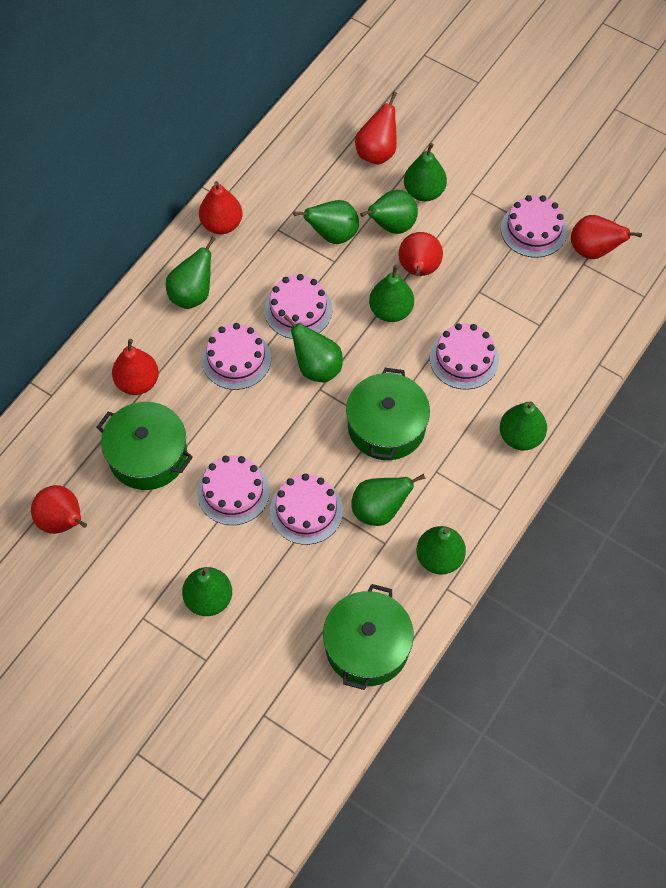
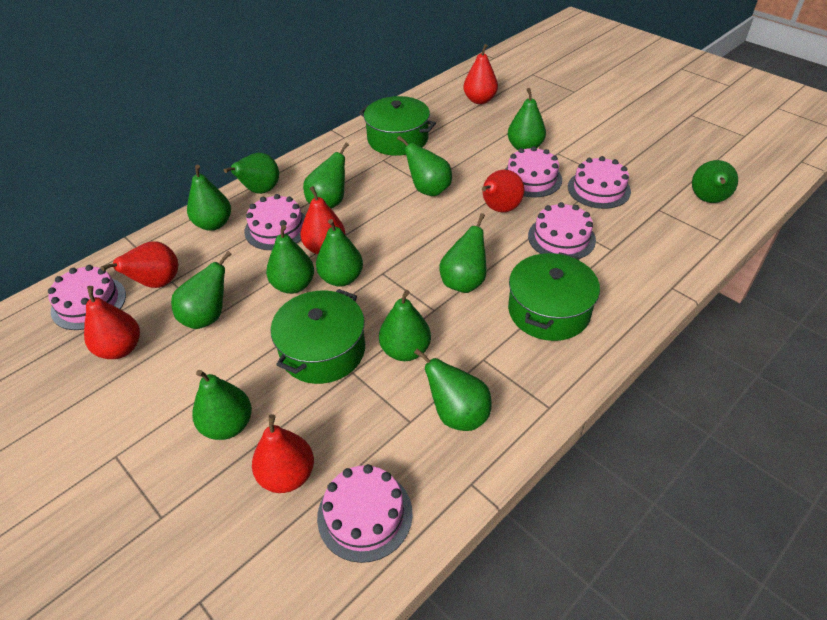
green pear: 10 -> 13

